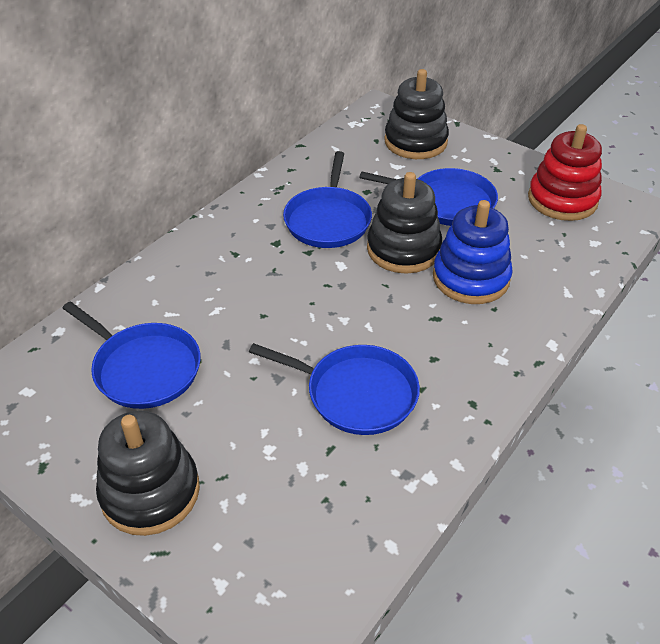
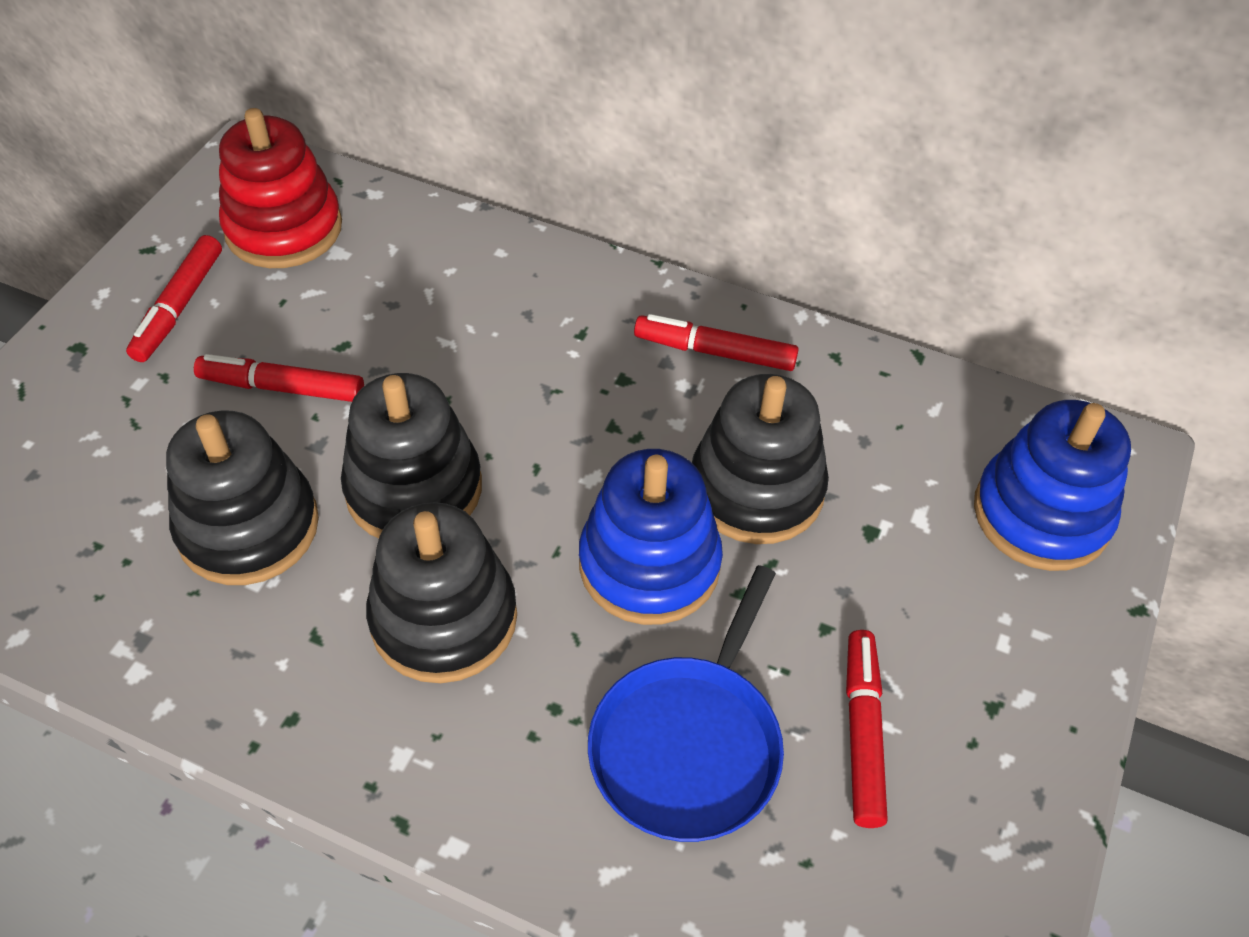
black stacking toy: 3 -> 4
blue pan: 4 -> 1
blue stacking toy: 1 -> 2
red marker: 0 -> 4

